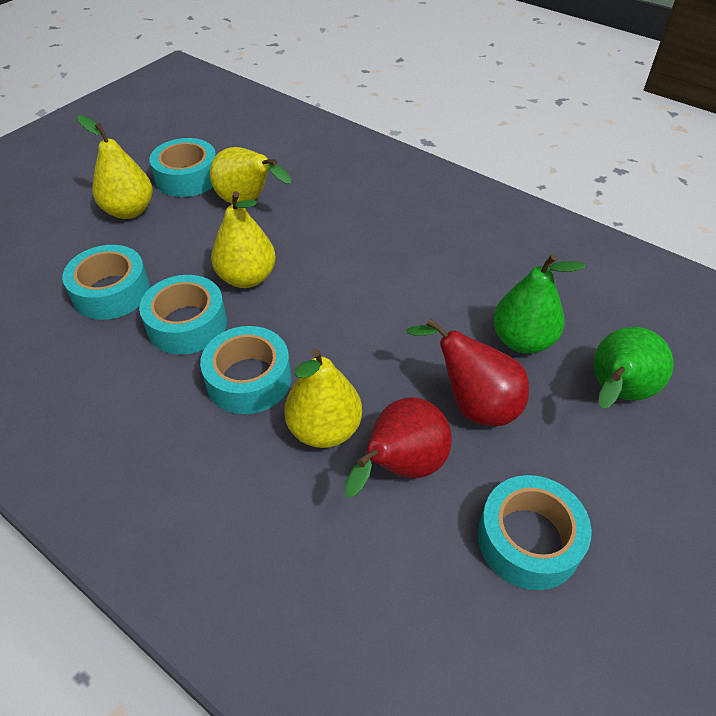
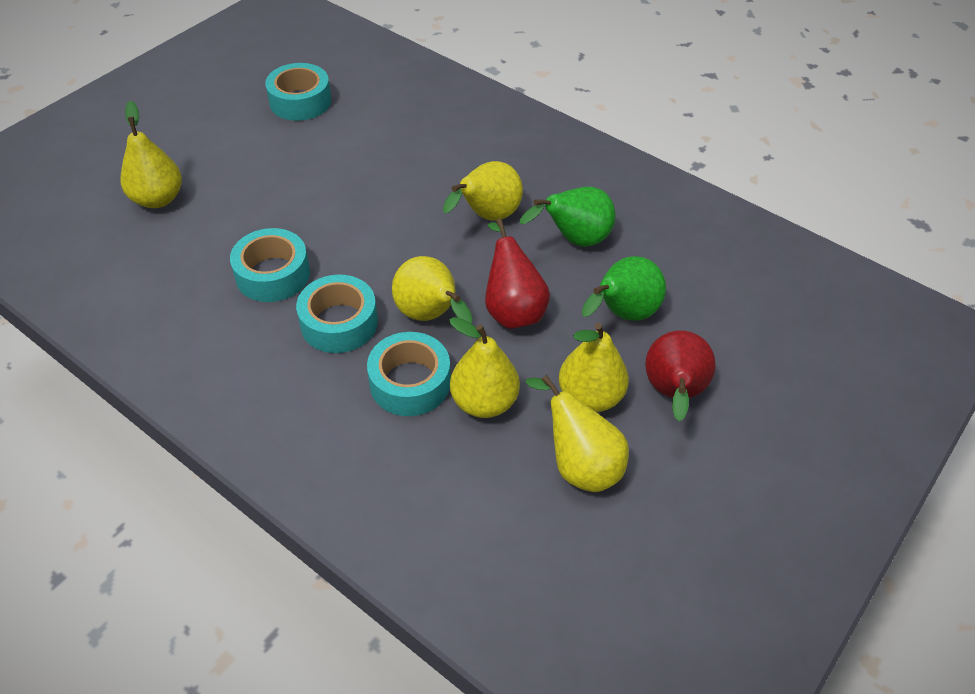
turquoise tape: 5 -> 4
yellow pear: 4 -> 6

